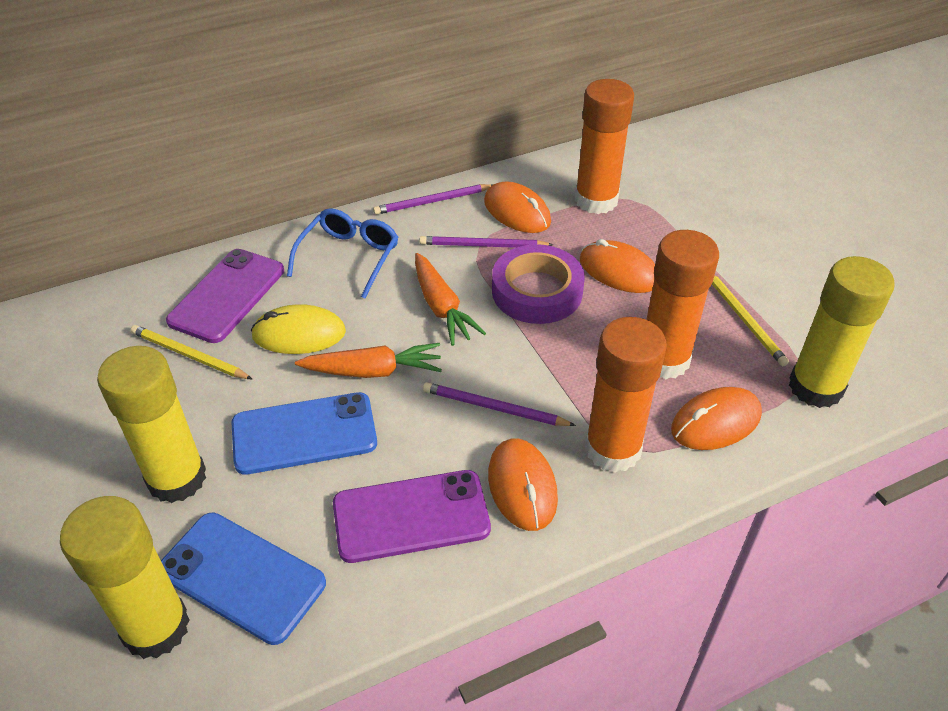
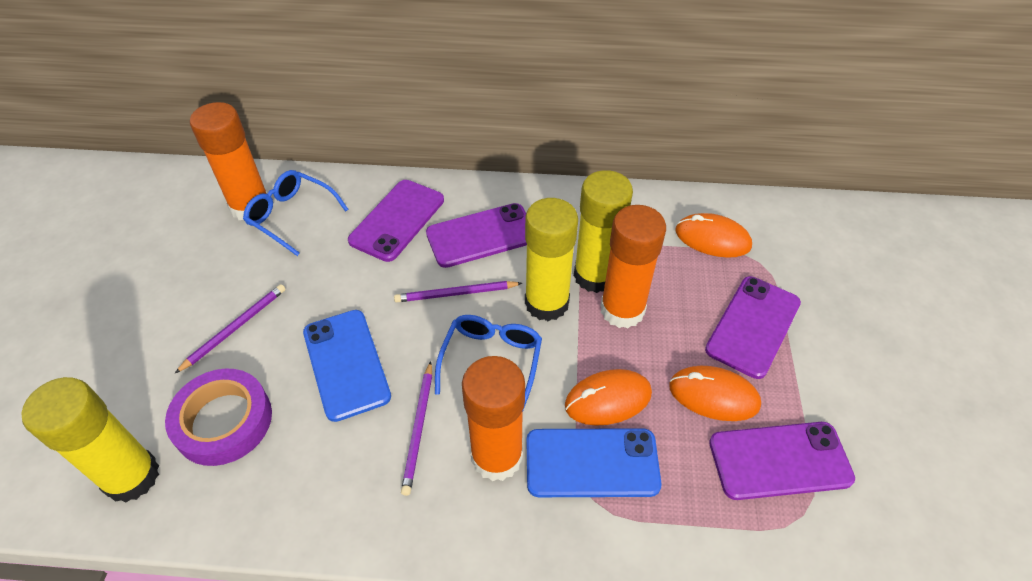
blue glasses: 1 -> 2
orange carrot: 2 -> 0
orange mouse: 4 -> 3
purple phone: 2 -> 4
yellow mouse: 1 -> 0
yellow pencil: 2 -> 0

